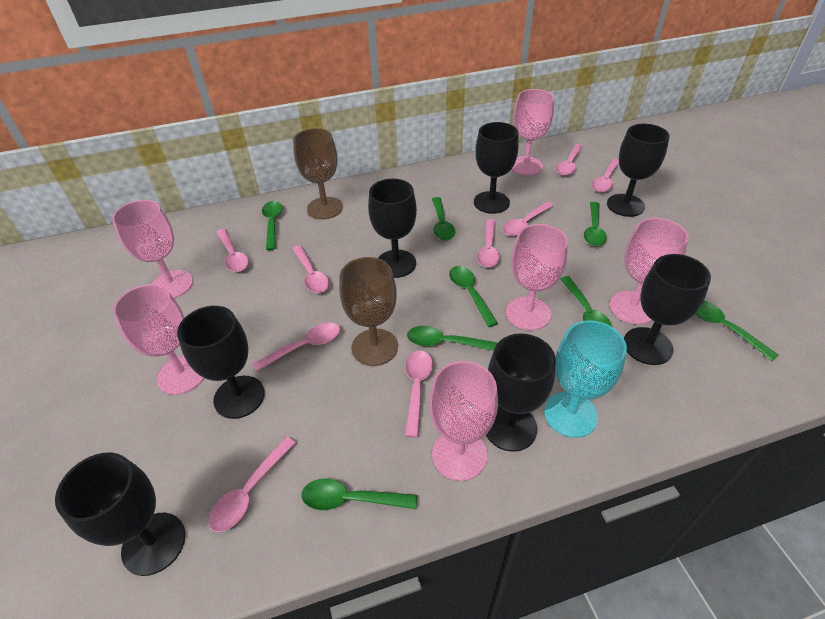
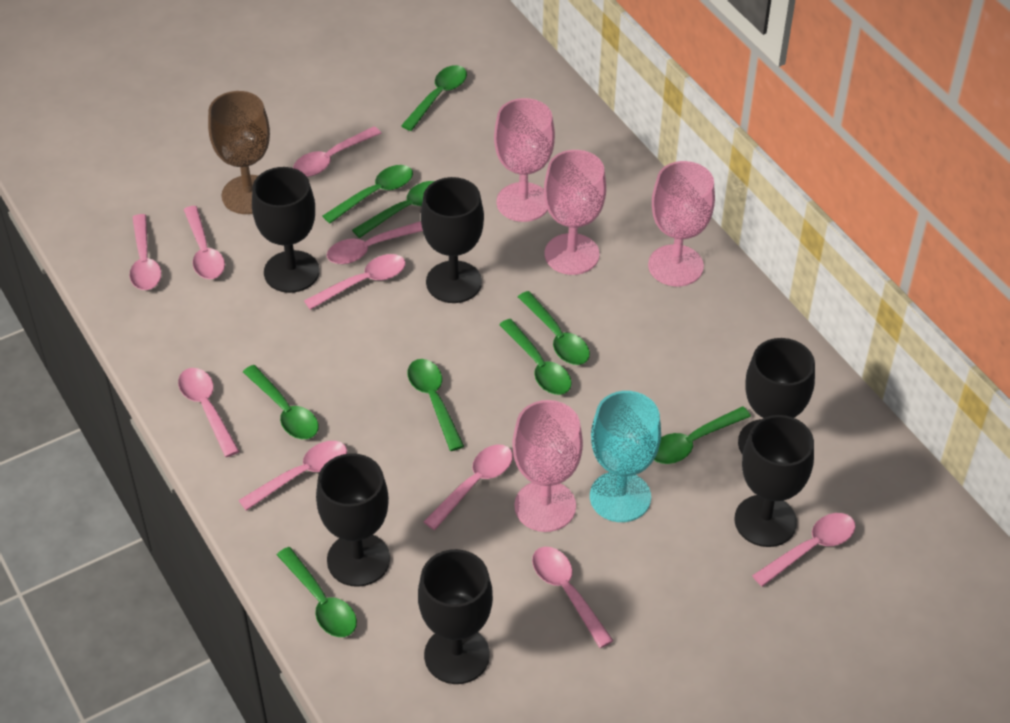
black goblet: 7 -> 6
brown goblet: 2 -> 1
green spoon: 8 -> 9
pink goblet: 6 -> 4
pink spoon: 9 -> 10

